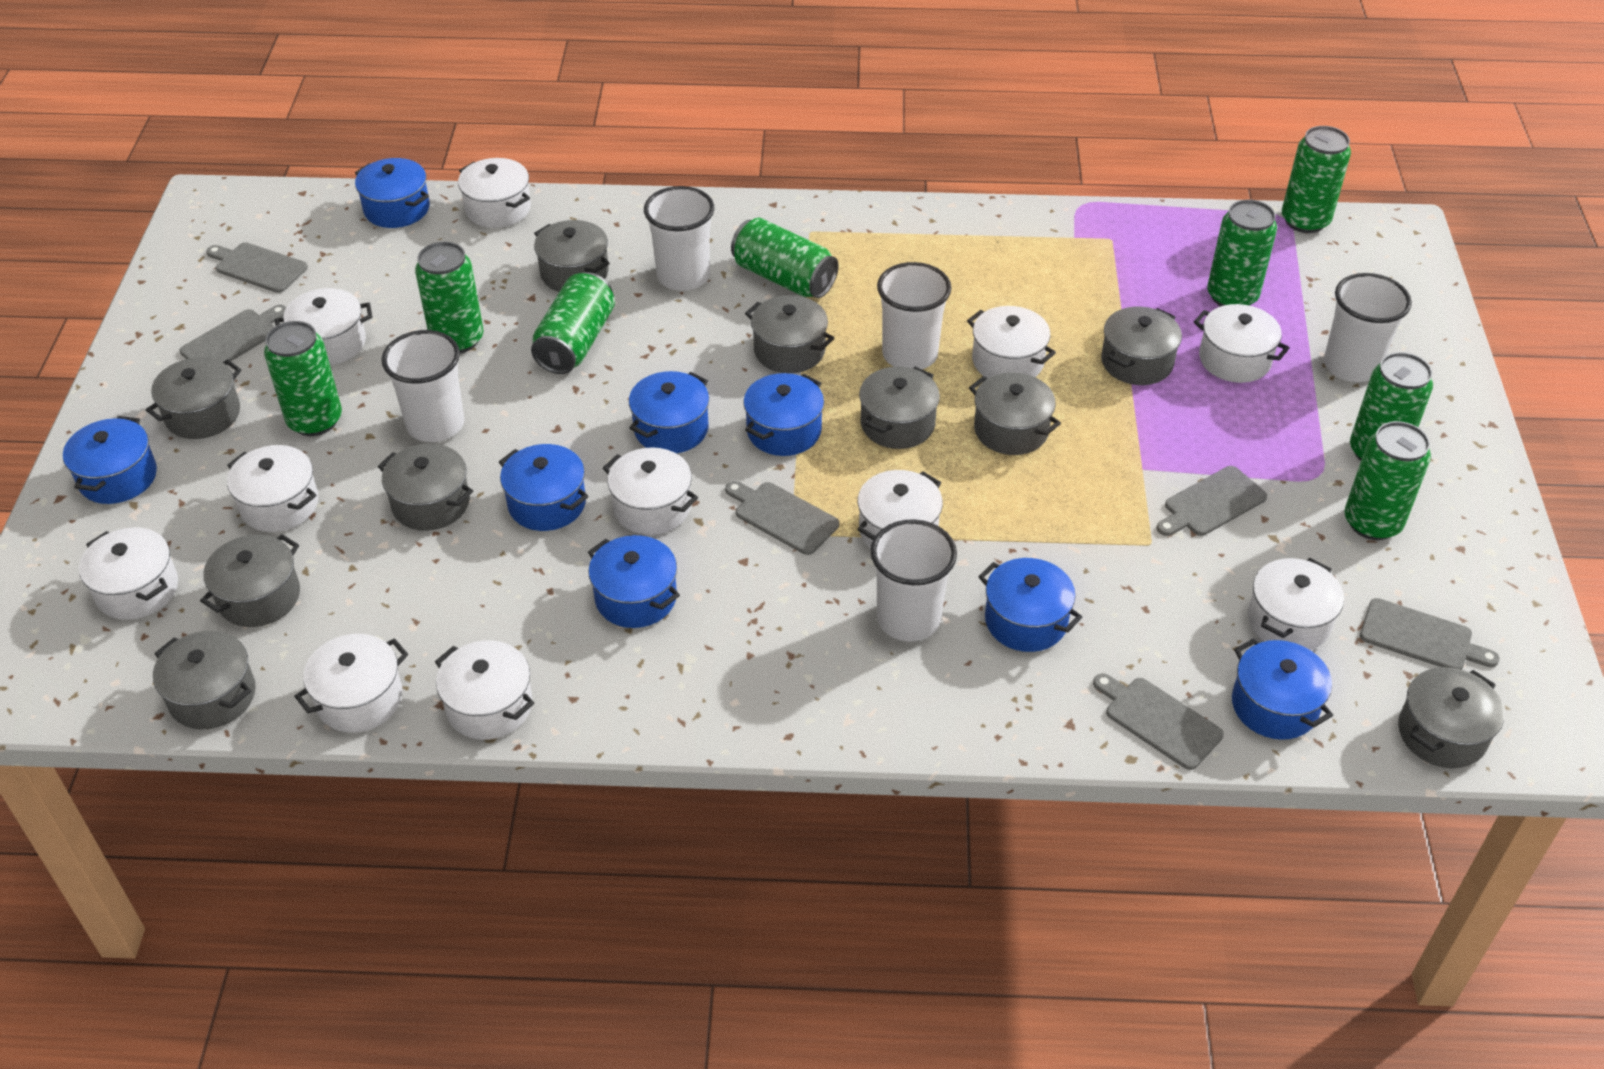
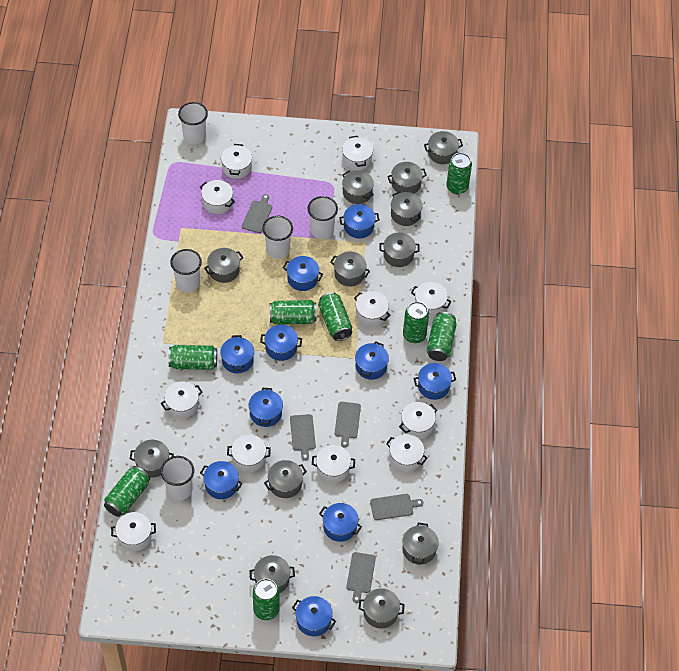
blue pot: 8 -> 10
grey cutting board: 6 -> 5
grey pot: 10 -> 12

